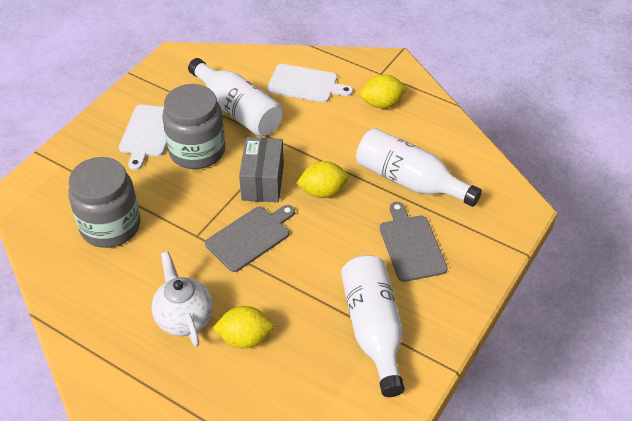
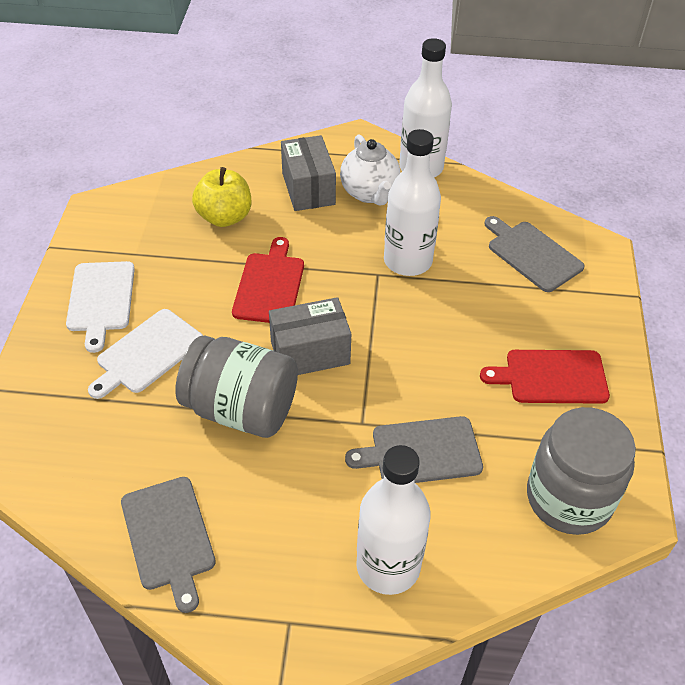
grey box: 1 -> 2
grey cutting board: 2 -> 3
red cutting board: 0 -> 2
yellow apple: 0 -> 1
yellow lemon: 3 -> 0

